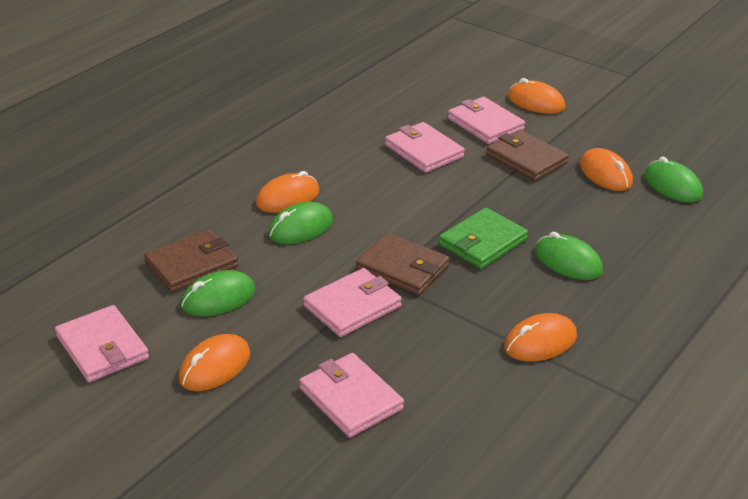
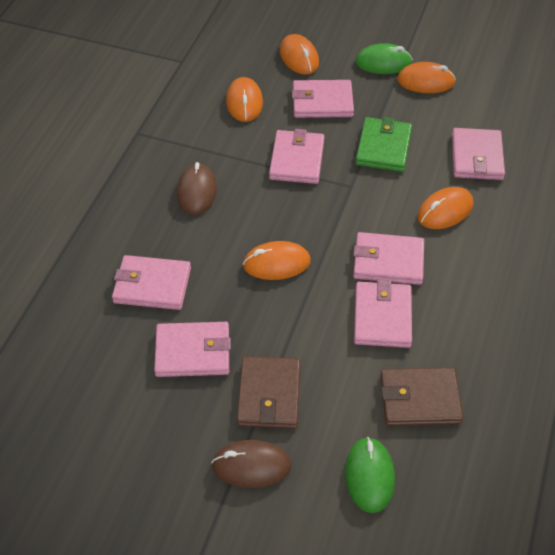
brown mouse: 0 -> 2
brown wallet: 3 -> 2
green mouse: 4 -> 2
pink wallet: 5 -> 7

